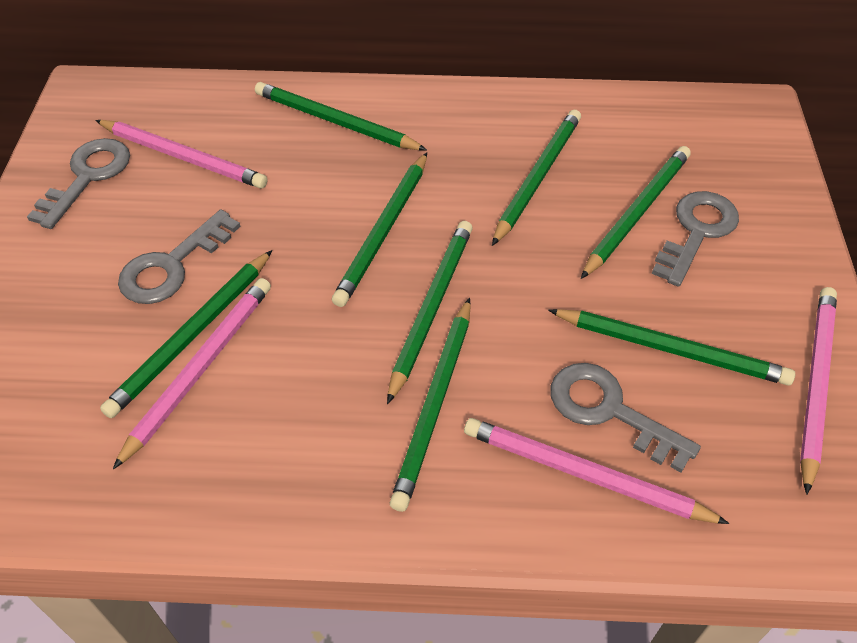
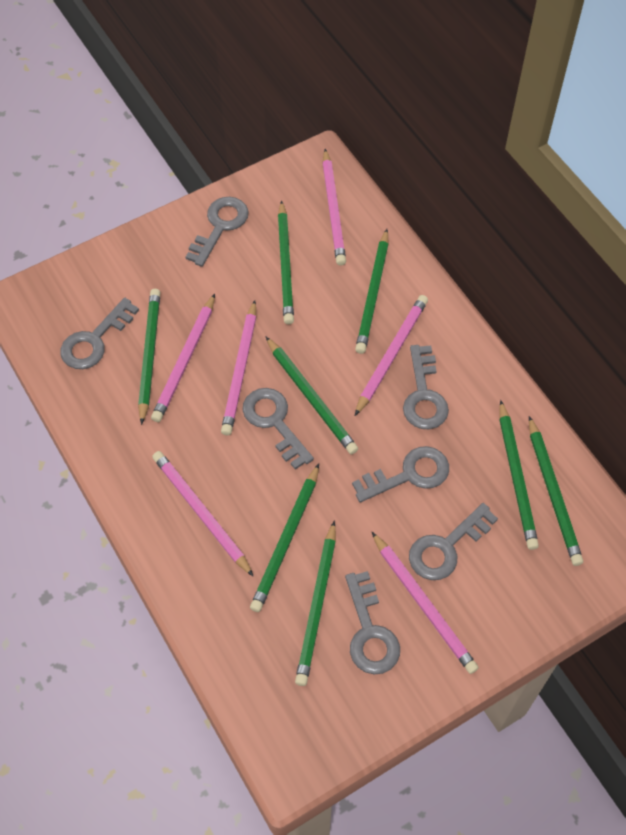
grey key: 4 -> 7
pink pencil: 4 -> 6

